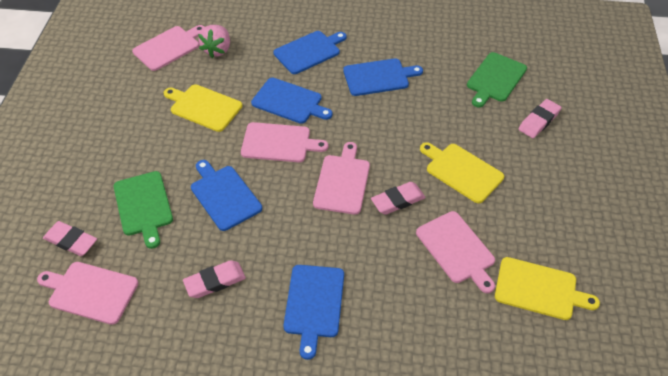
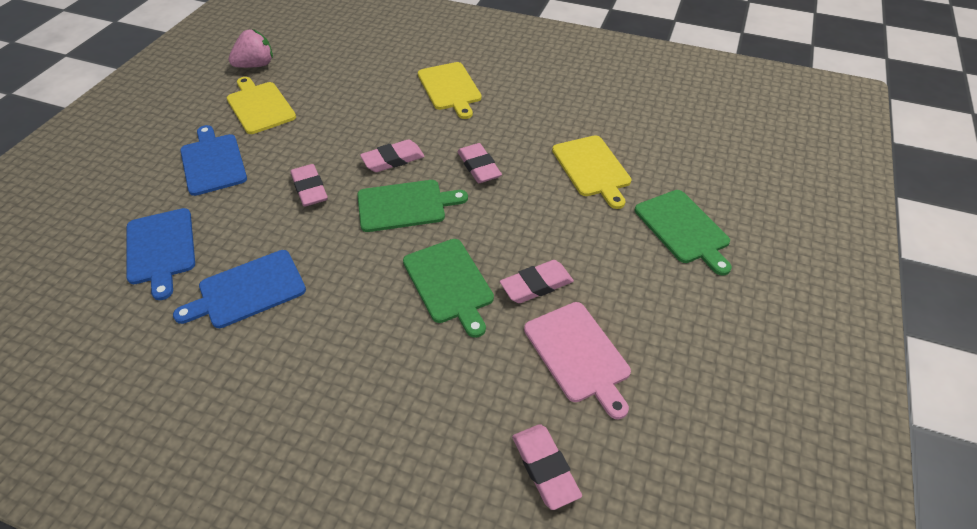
blue cutting board: 5 -> 3
green cutting board: 2 -> 3
pink cutting board: 5 -> 1
pink eraser: 4 -> 5

